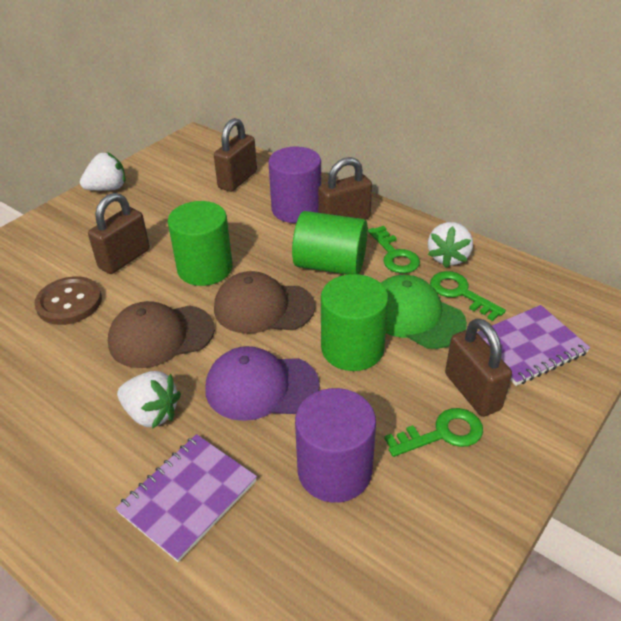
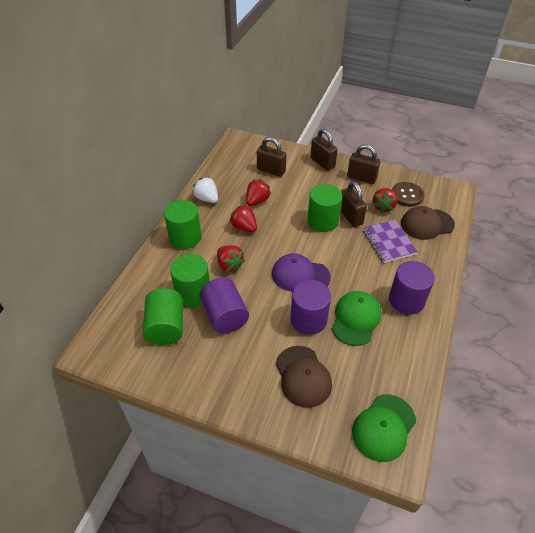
green cap: 1 -> 2
green cylinder: 3 -> 4
green key: 3 -> 0
purple cylinder: 2 -> 3
purple notebook: 2 -> 1
red strawberry: 0 -> 4
white strawberry: 3 -> 1

